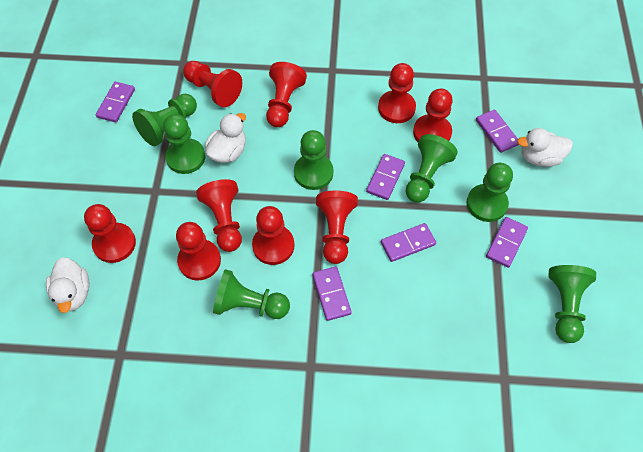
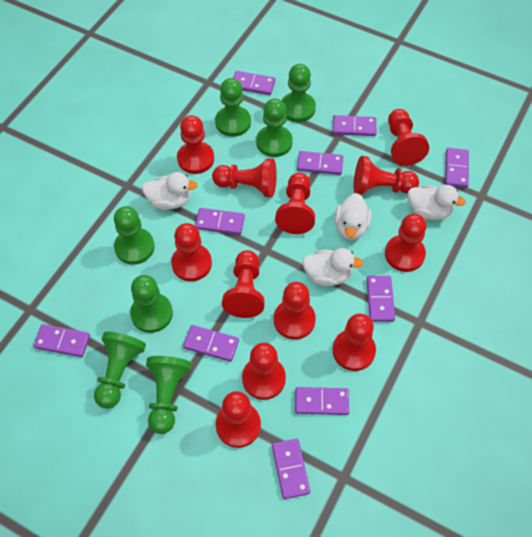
purple domino: 6 -> 10
red pawn: 9 -> 12
white duck: 3 -> 4

